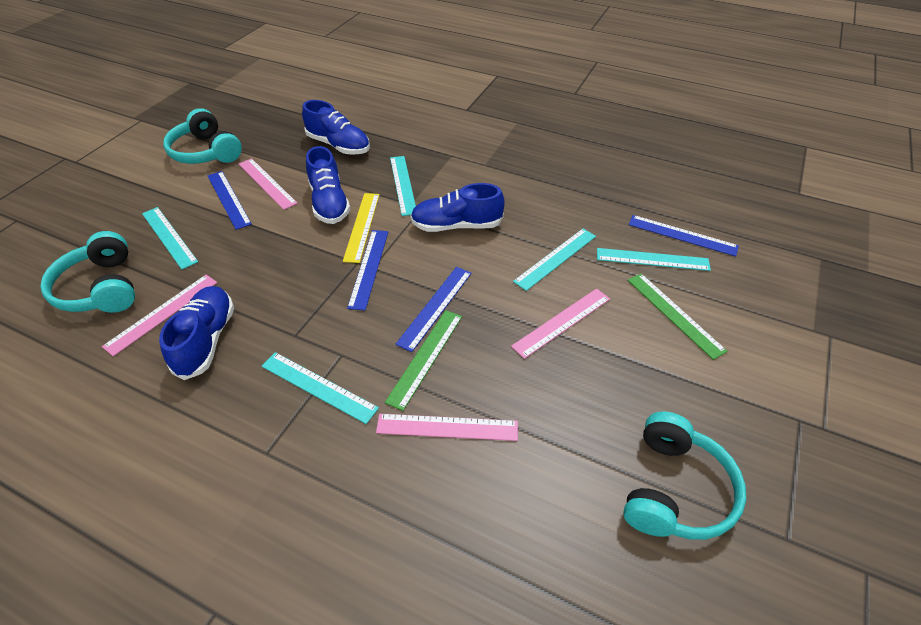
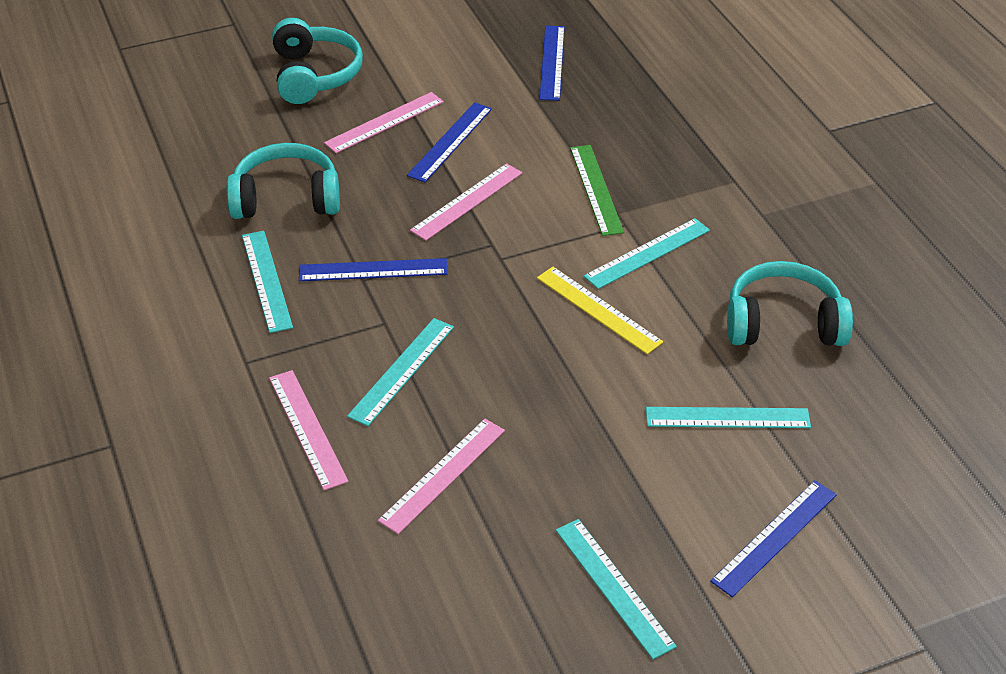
blue shoe: 4 -> 0
green ruler: 2 -> 1

